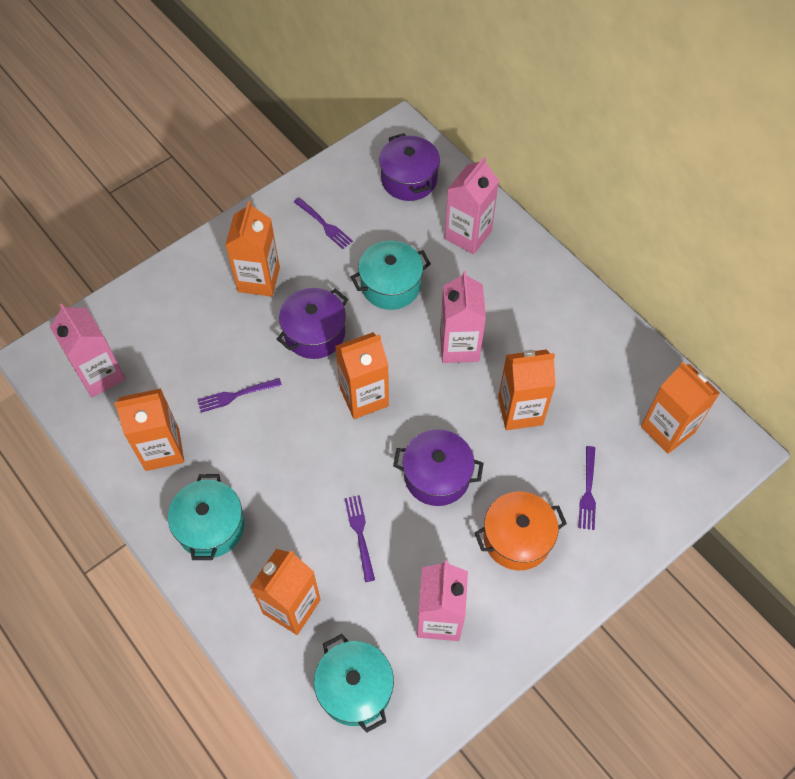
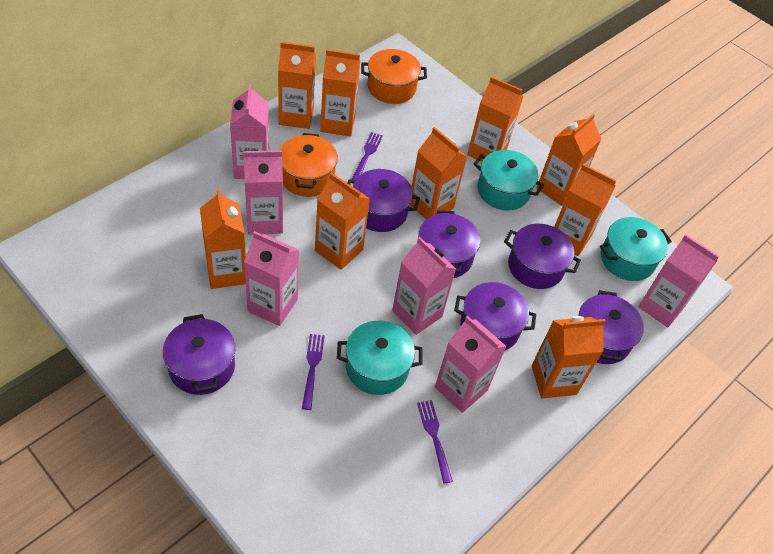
orange carton: 6 -> 9
orange pot: 1 -> 2
pink carton: 4 -> 6
purple fork: 4 -> 3
purple pot: 3 -> 6

